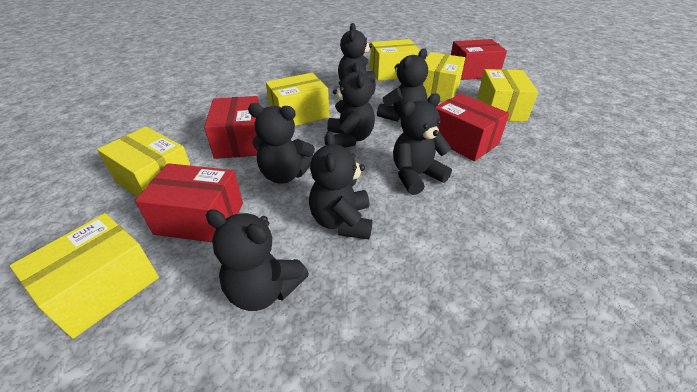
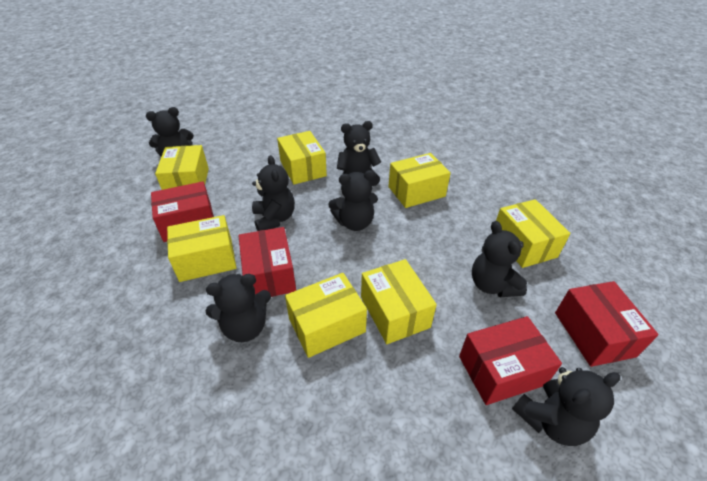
yellow box: 6 -> 7

